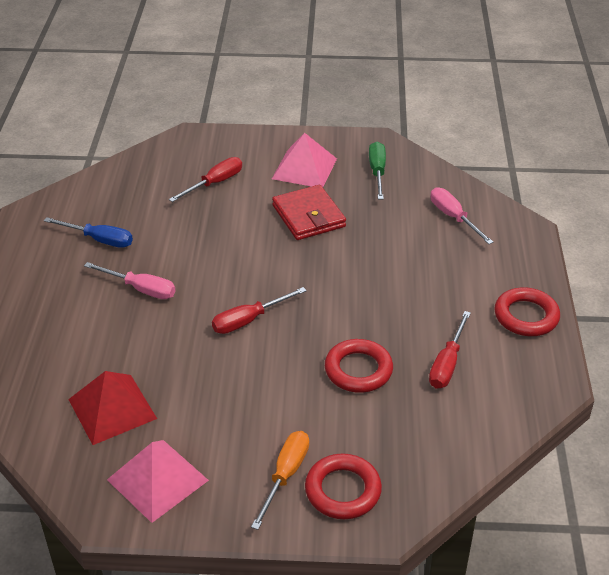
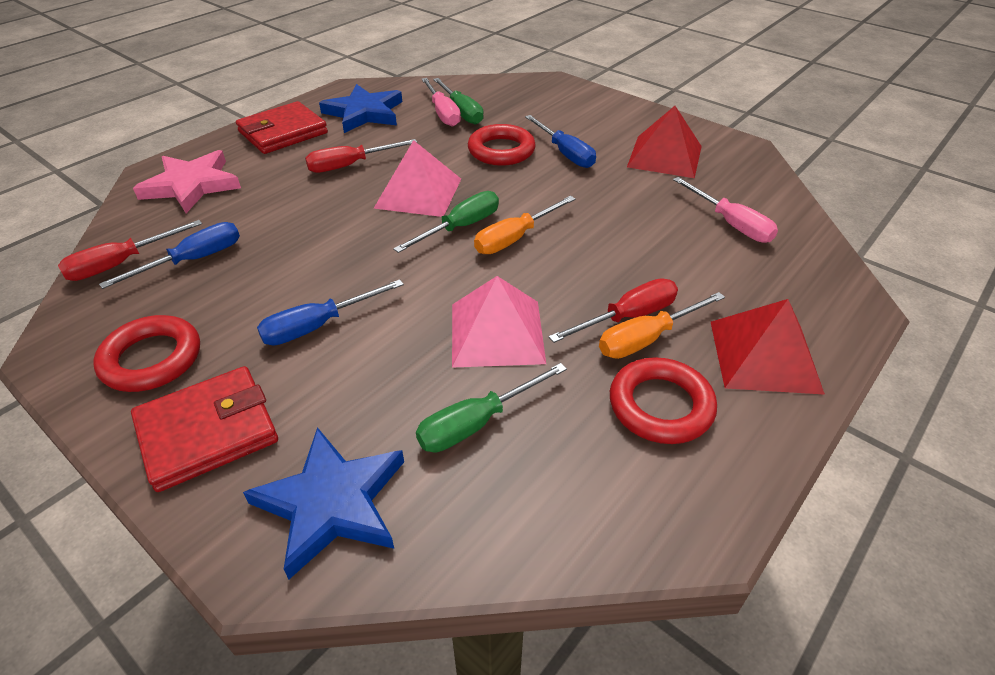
blue screwdriver: 1 -> 3
blue star: 0 -> 2
green screwdriver: 1 -> 3
orange screwdriver: 1 -> 2
pink star: 0 -> 1
red pyramid: 1 -> 2
red wallet: 1 -> 2

